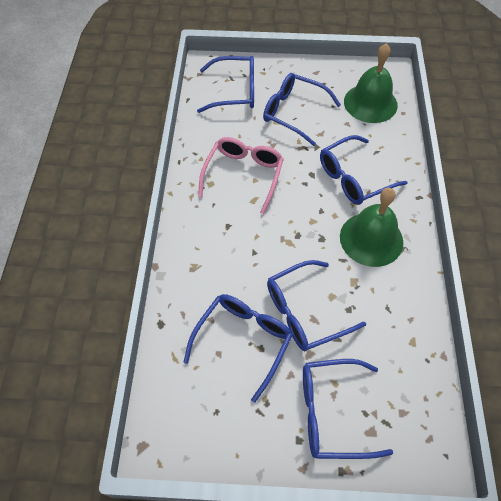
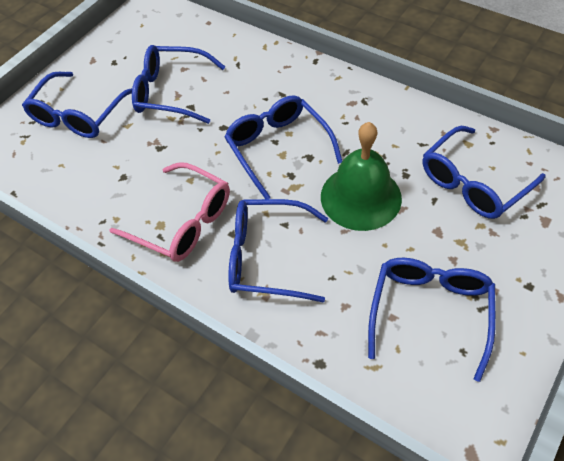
green bell: 2 -> 1

